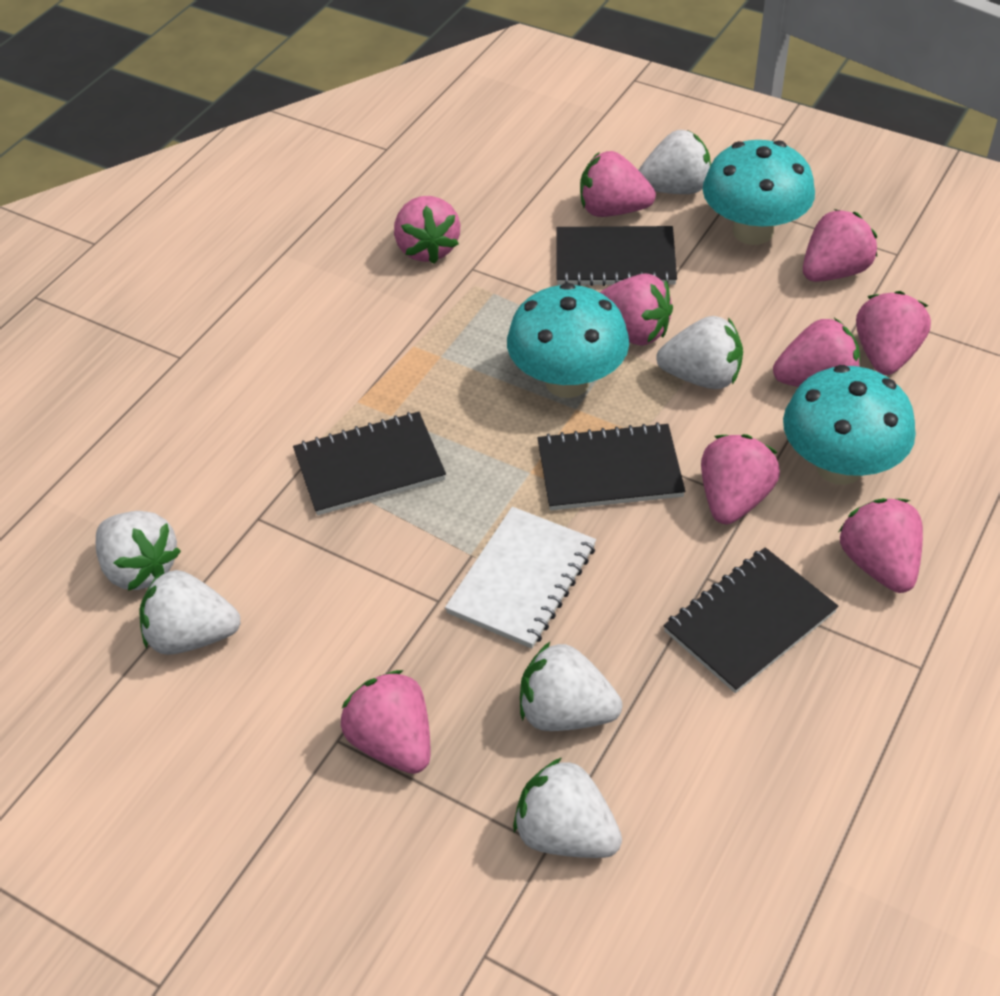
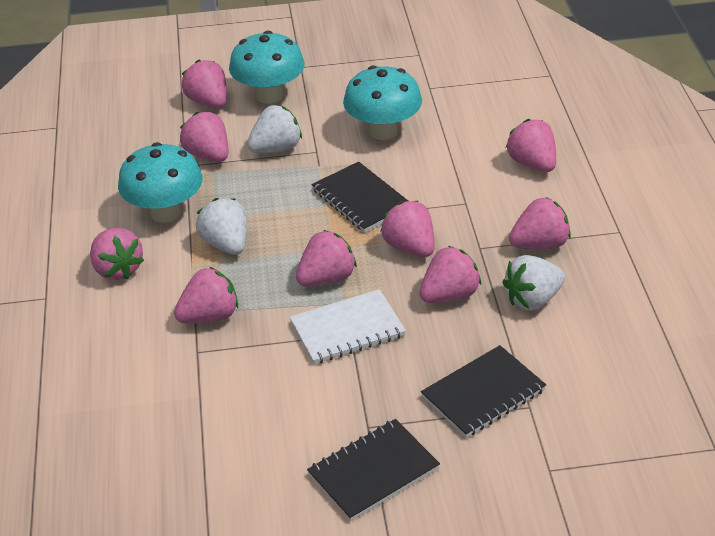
black notebook: 4 -> 3
white strawberry: 6 -> 3

